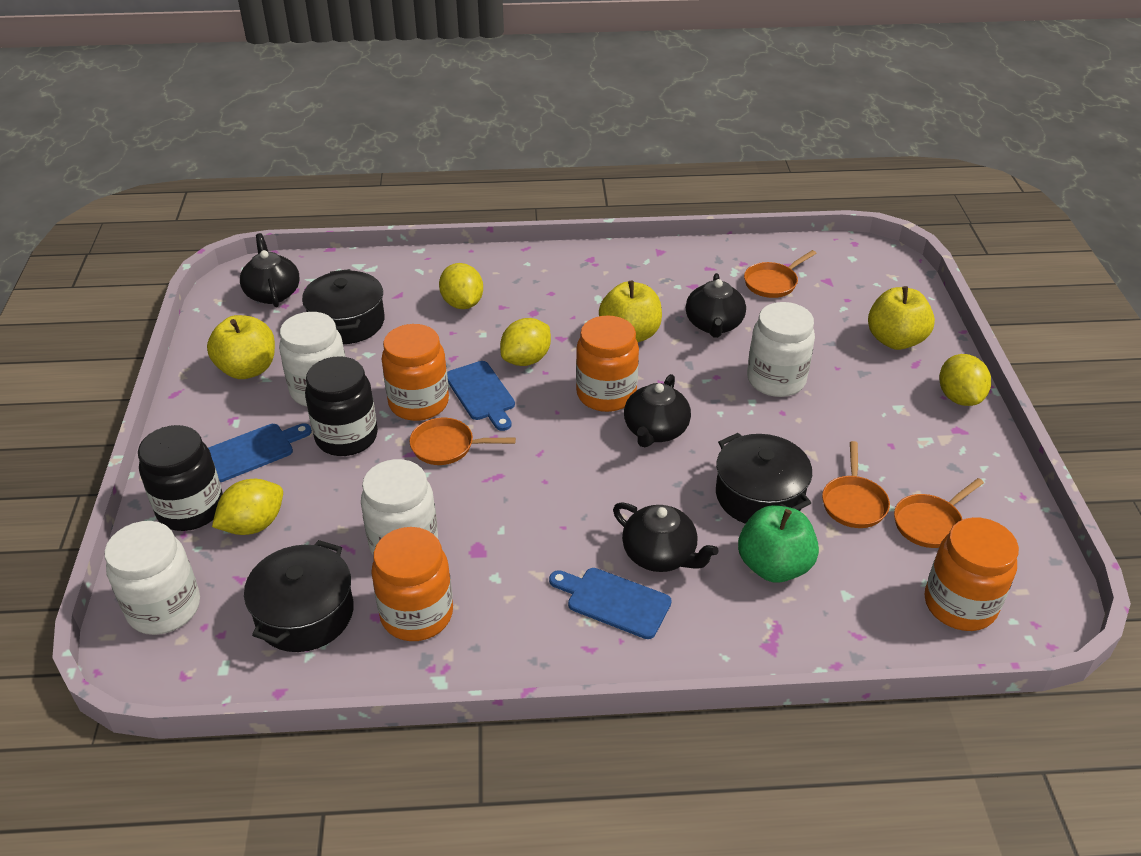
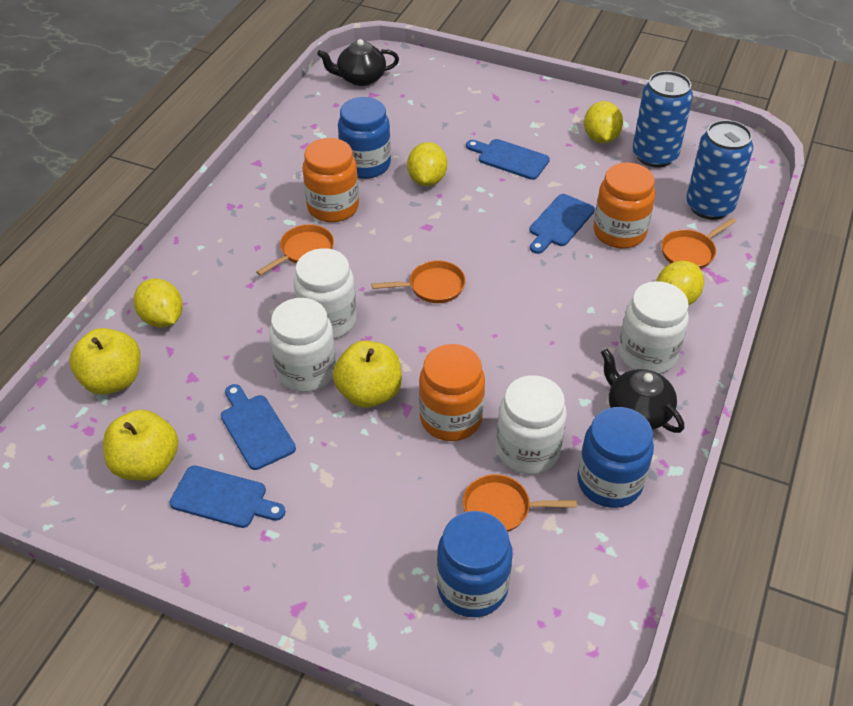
black jar: 2 -> 0
black pot: 3 -> 0
black teapot: 4 -> 2
blue can: 0 -> 2
blue cutting board: 3 -> 4
blue jar: 0 -> 3
green apple: 1 -> 0
orange jar: 4 -> 3

